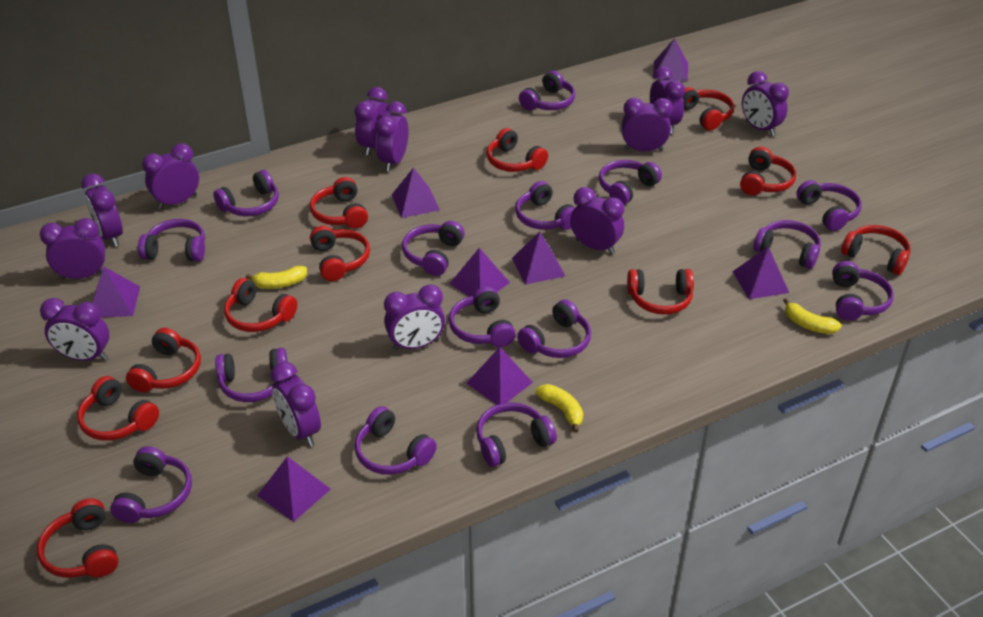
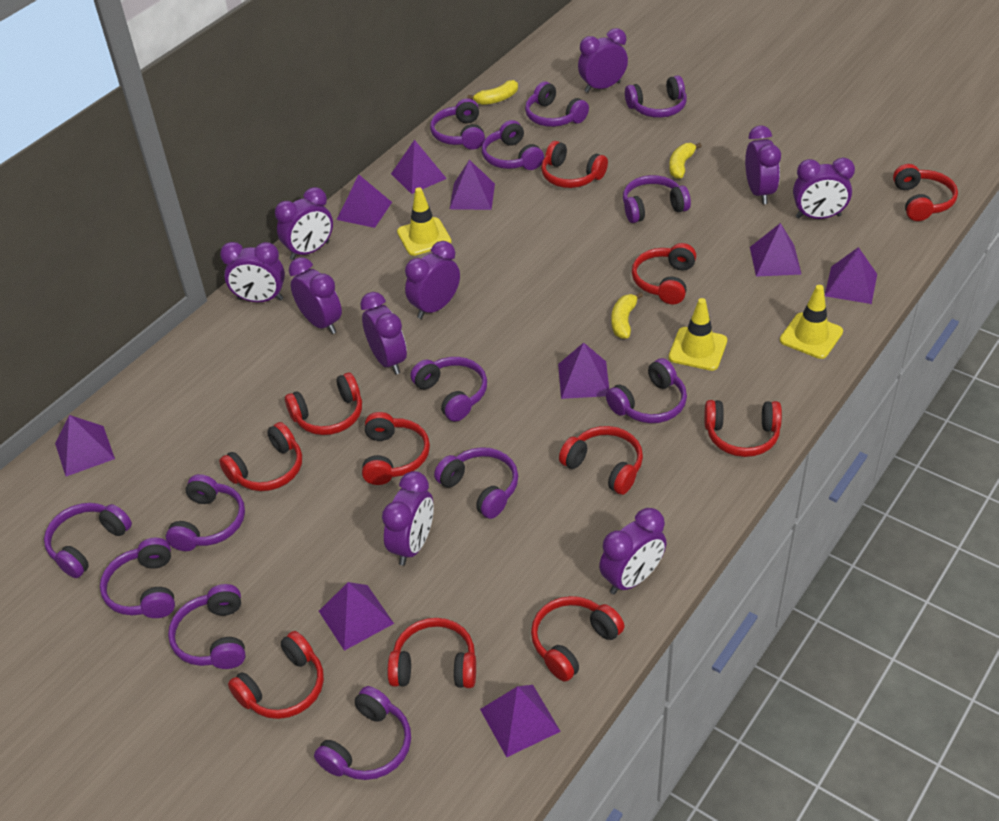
purple clock: 12 -> 10
purple headphones: 15 -> 13
purple pyramid: 8 -> 9
yellow traffic cone: 0 -> 3

